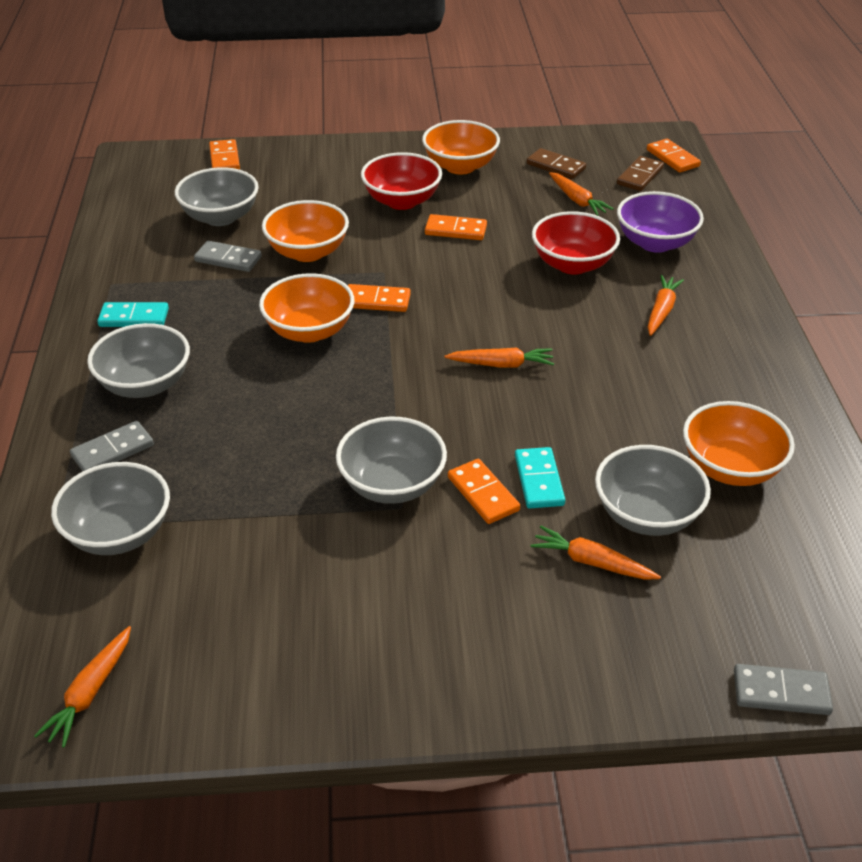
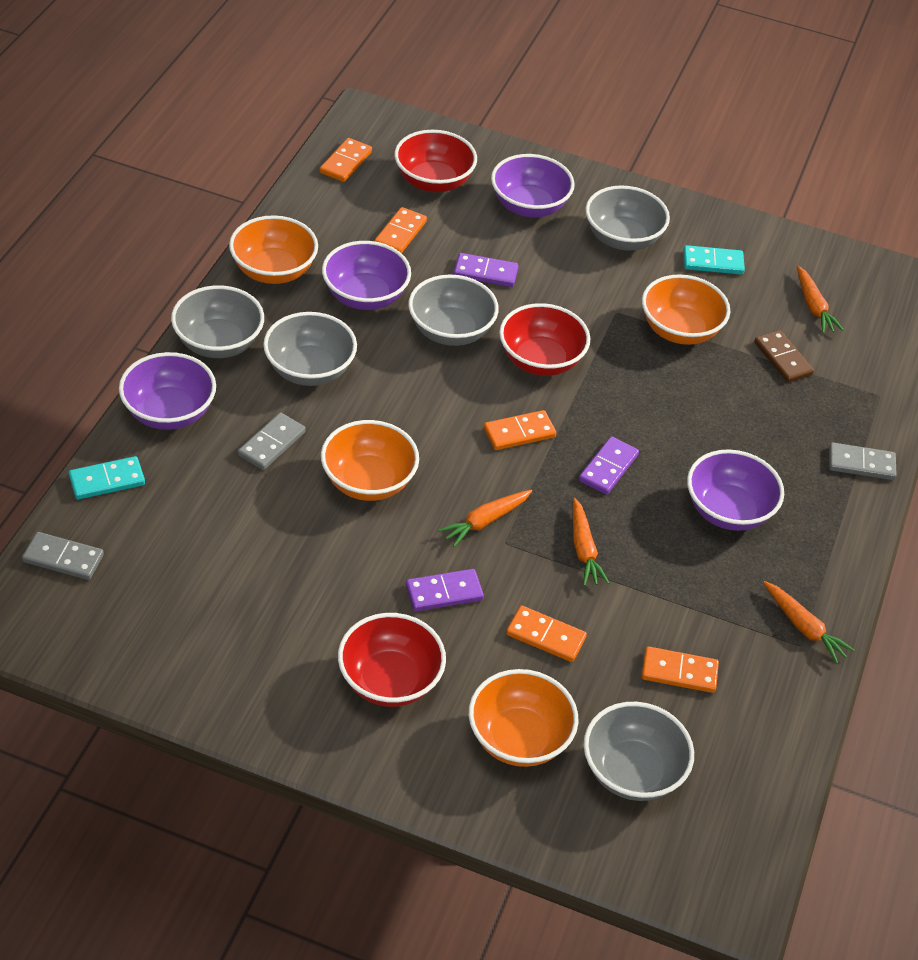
brown domino: 2 -> 1
orange carrot: 5 -> 4
purple bowl: 1 -> 4
purple domino: 0 -> 3
red bowl: 2 -> 3

